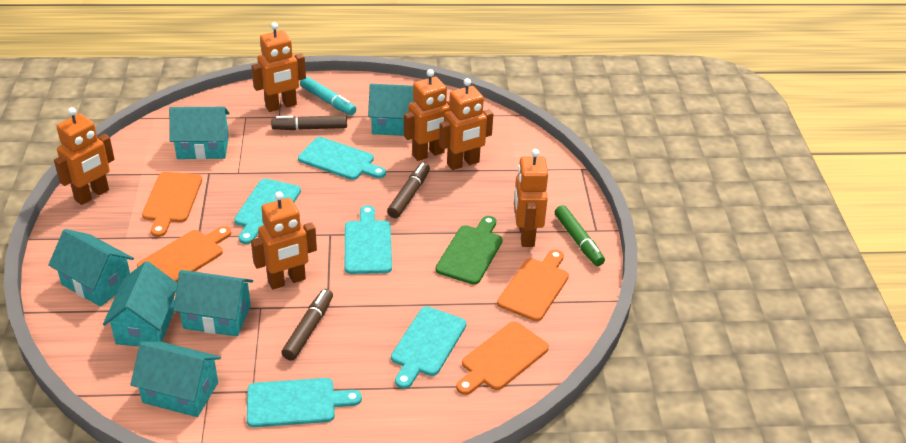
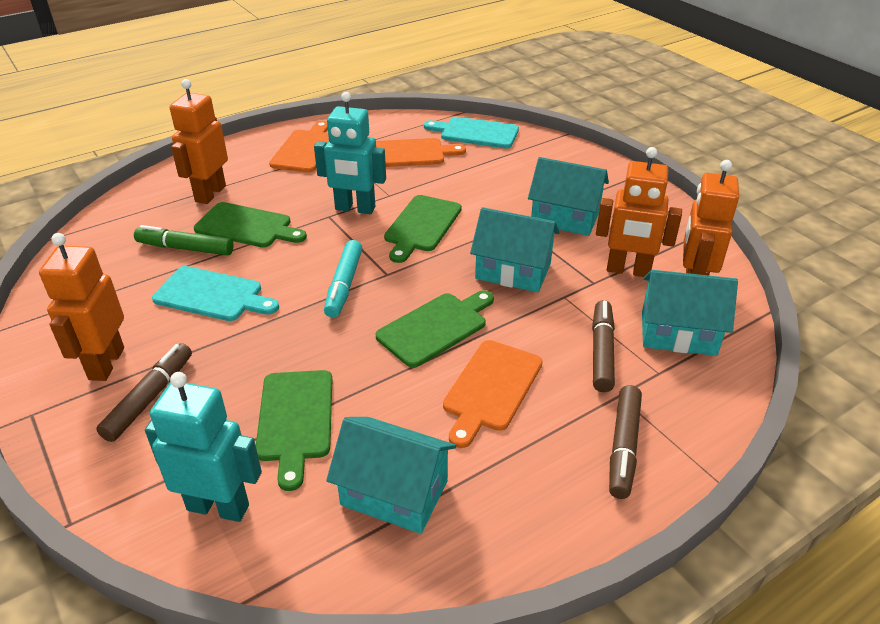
green cutting board: 1 -> 4
orange cutting board: 4 -> 3
orange robot: 6 -> 4
turquoise cutting board: 5 -> 2
turquoise house: 6 -> 4
turquoise robot: 0 -> 2

